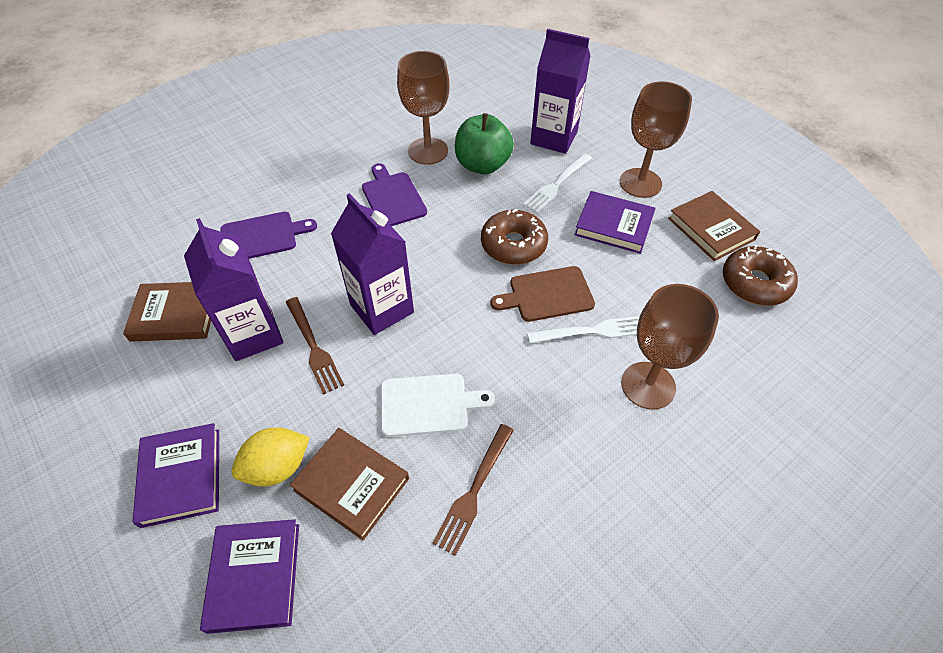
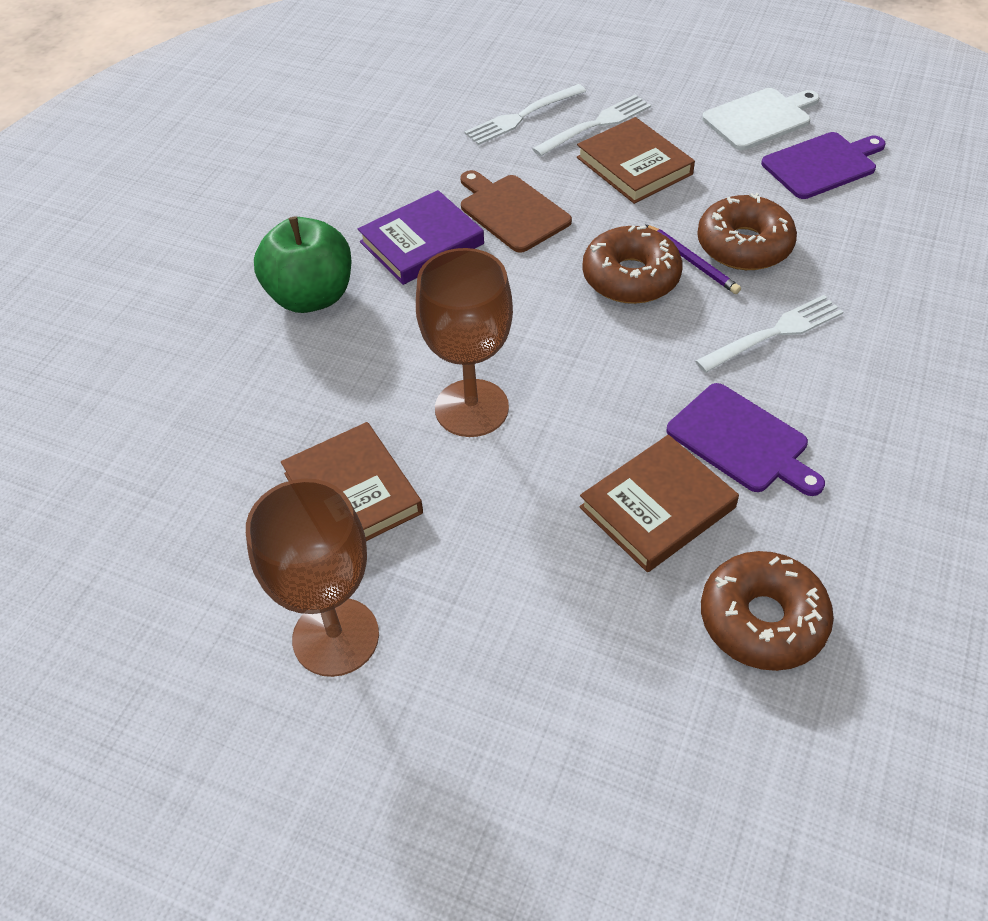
brown donut: 2 -> 3
brown fork: 2 -> 0
brown goblet: 3 -> 2
purple book: 3 -> 1
purple carton: 3 -> 0
purple pencil: 0 -> 1
white fork: 2 -> 3
yellow lemon: 1 -> 0

